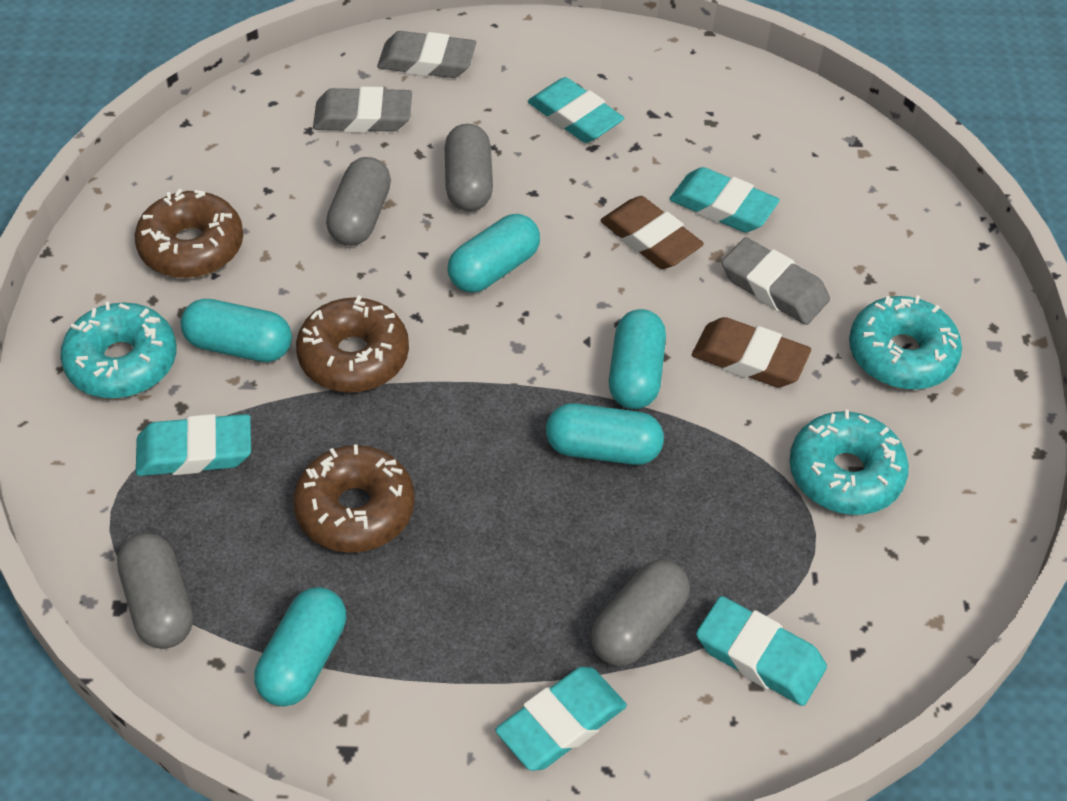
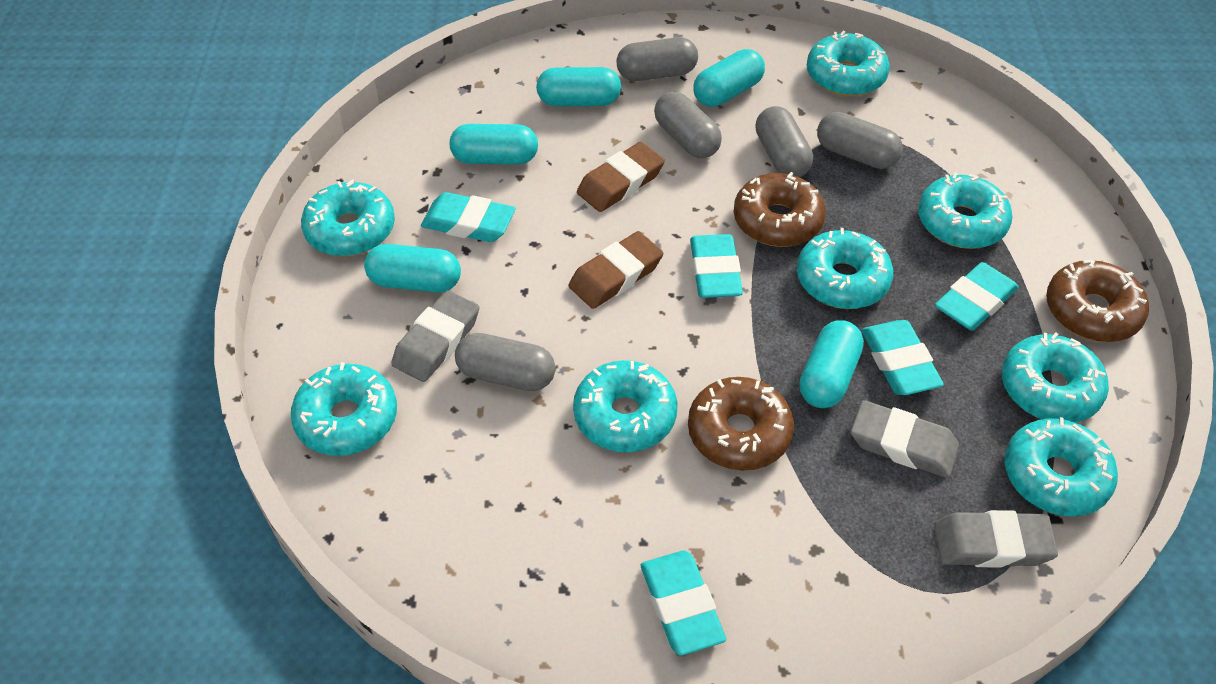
grey capsule: 4 -> 5
turquoise donut: 3 -> 8

